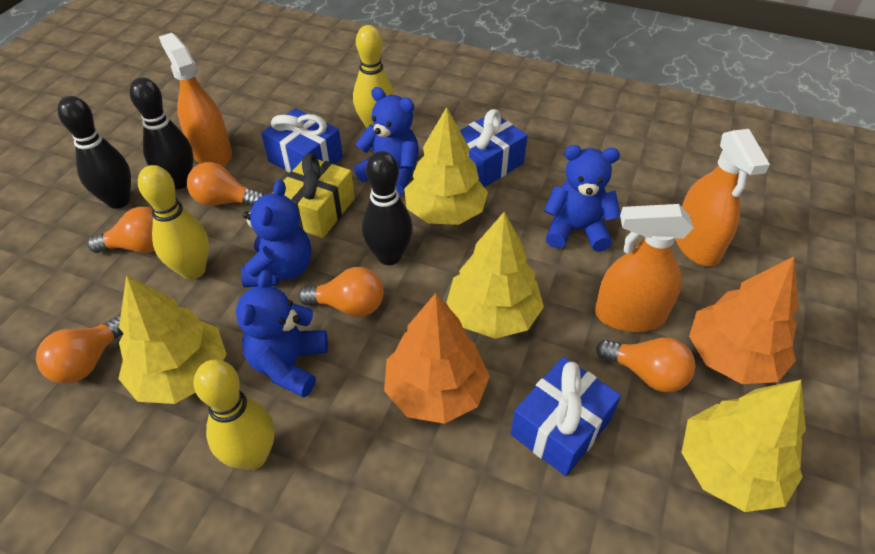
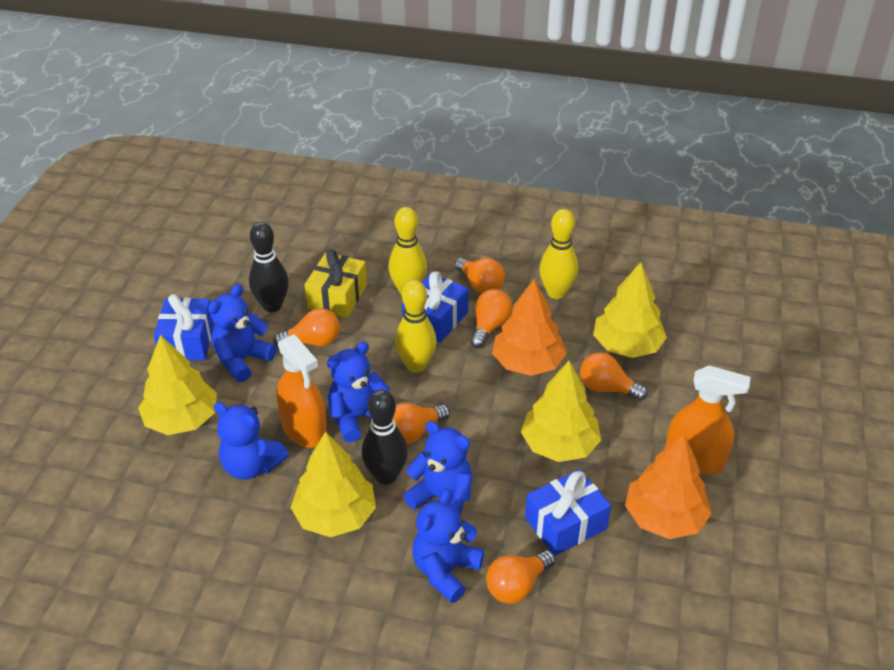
black bowling pin: 3 -> 2
blue teddy bear: 4 -> 5
orange light bulb: 5 -> 6
orange spray bottle: 3 -> 2

